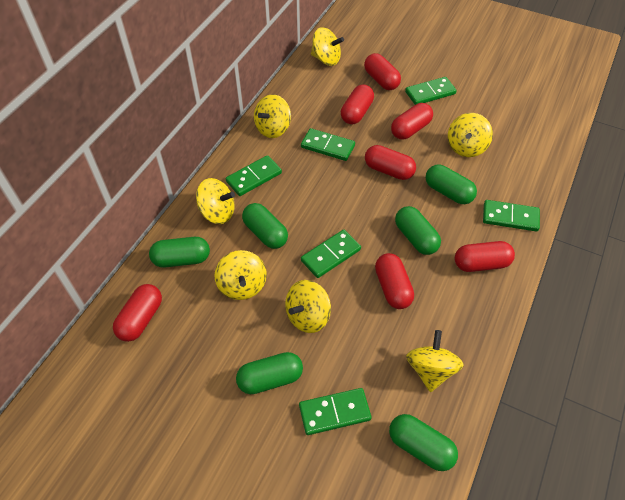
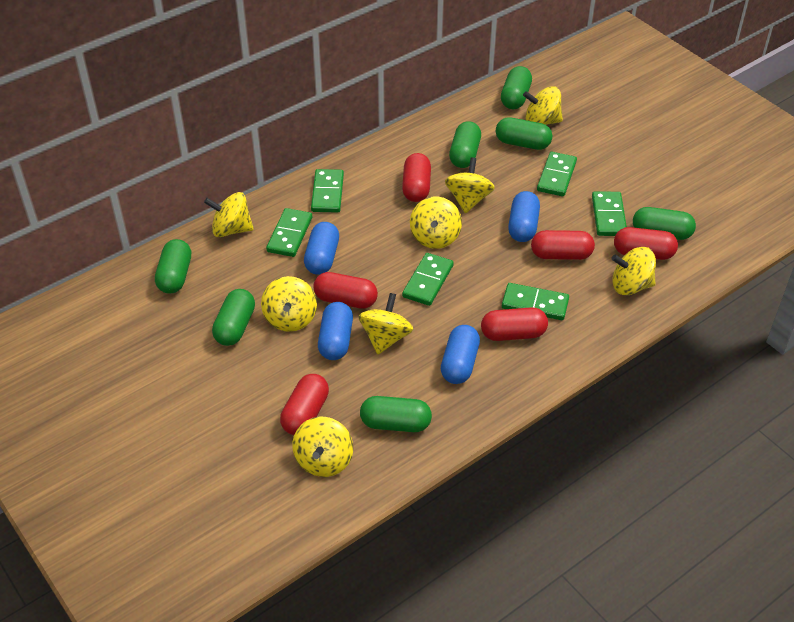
blue capsule: 0 -> 4
green capsule: 6 -> 7
red capsule: 7 -> 6
yellow spinning top: 7 -> 8

